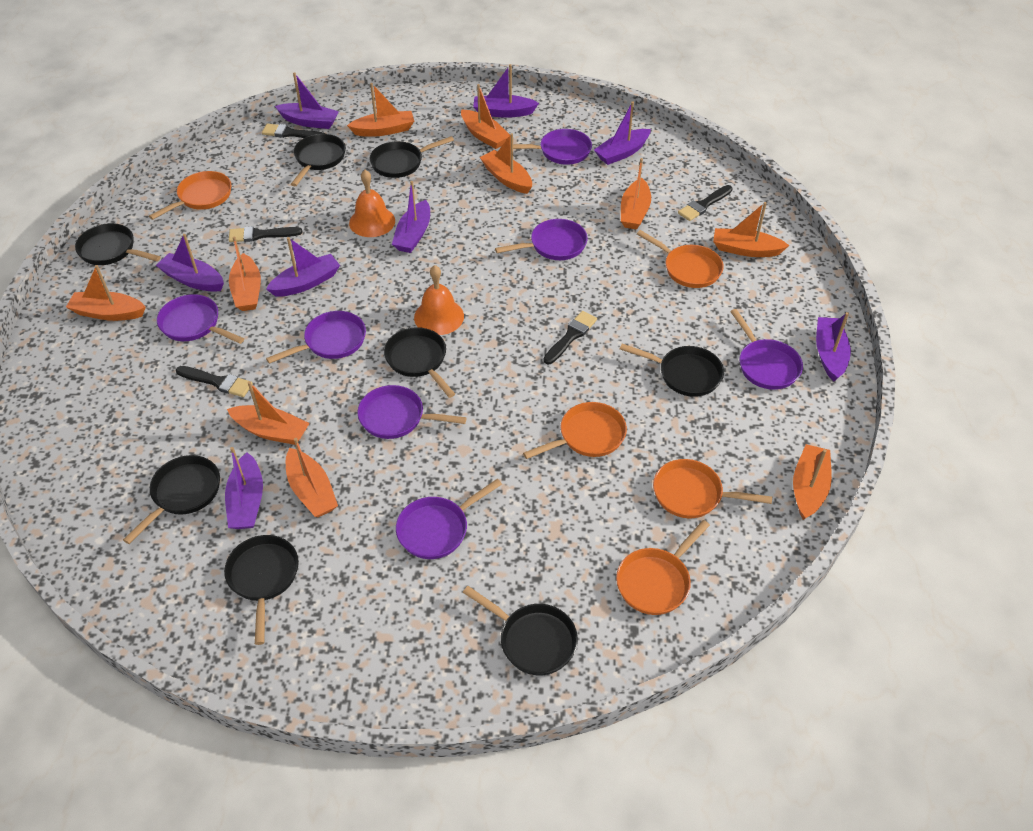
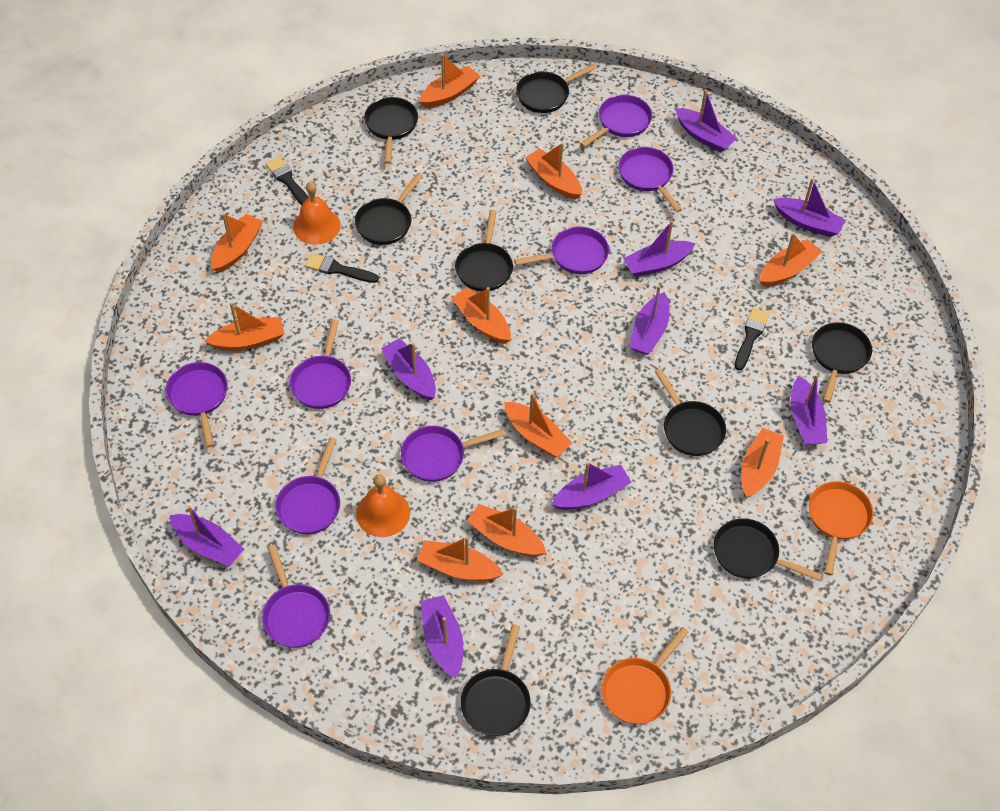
black brush: 5 -> 3
orange pan: 5 -> 2
purple boat: 8 -> 9
purple pan: 7 -> 8

